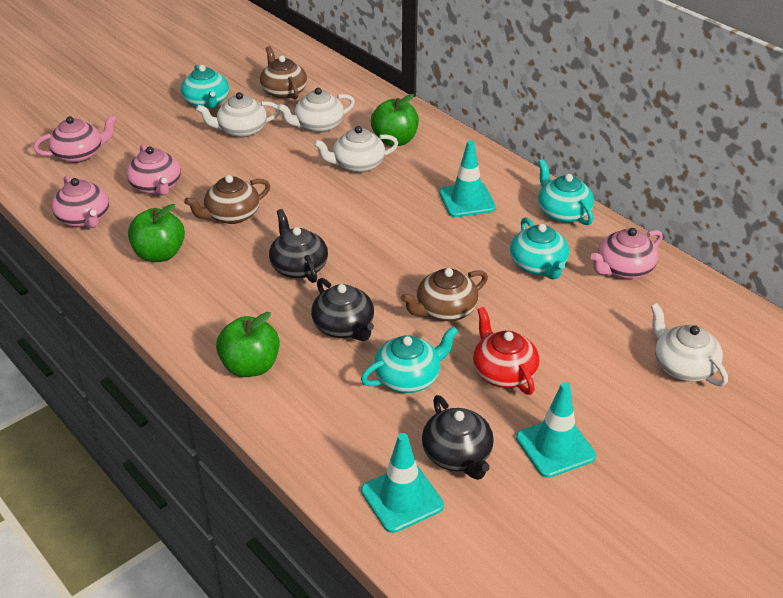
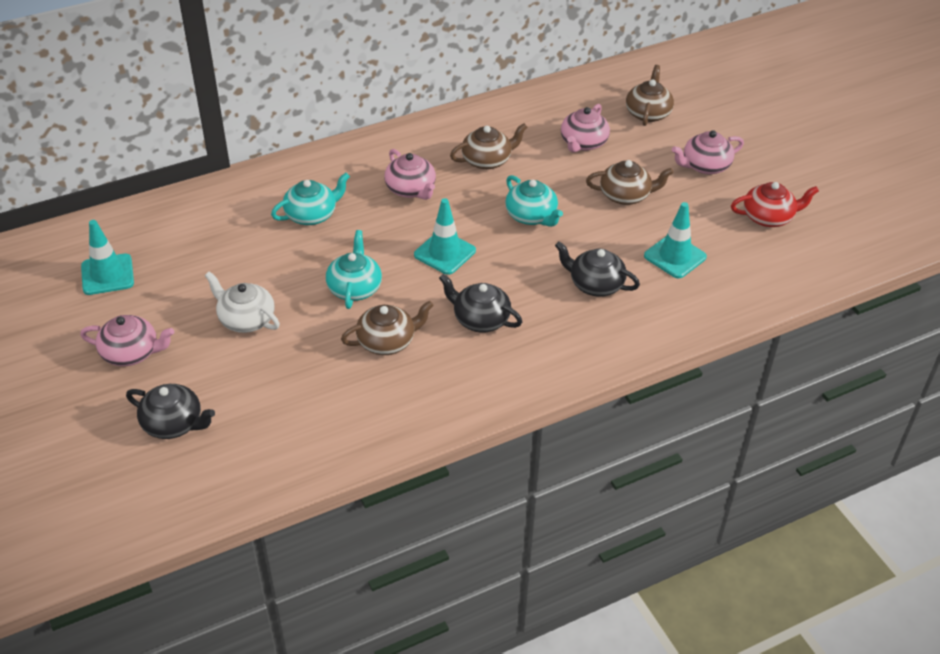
brown teapot: 3 -> 4
green apple: 3 -> 0
turquoise teapot: 4 -> 3
white teapot: 4 -> 1

